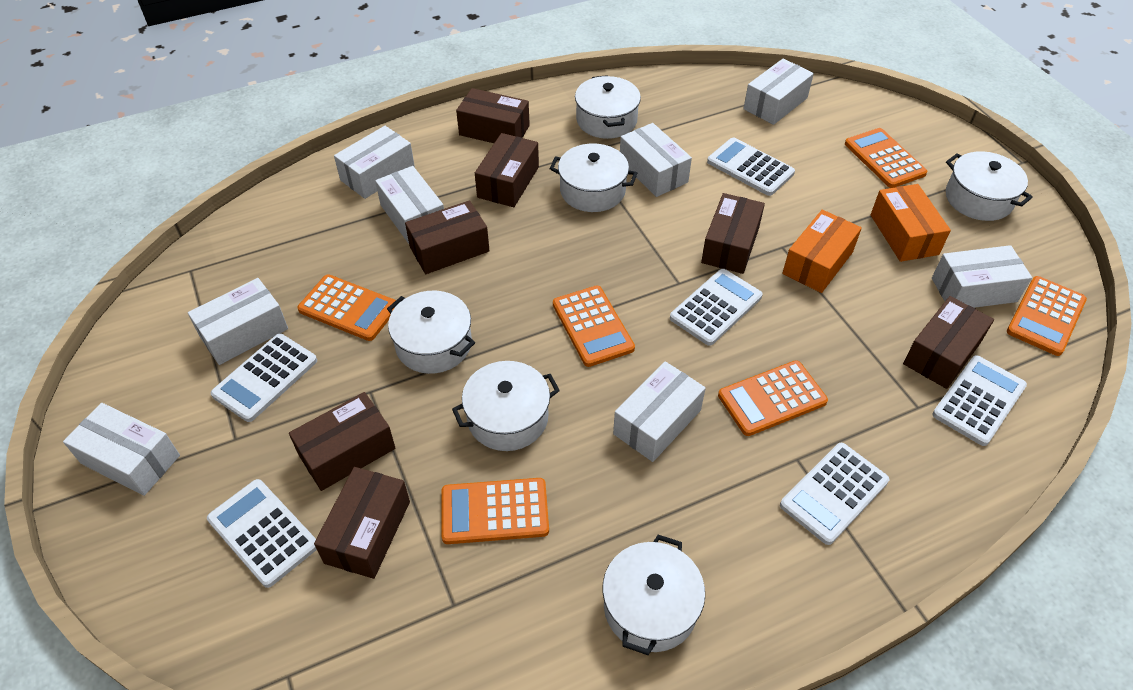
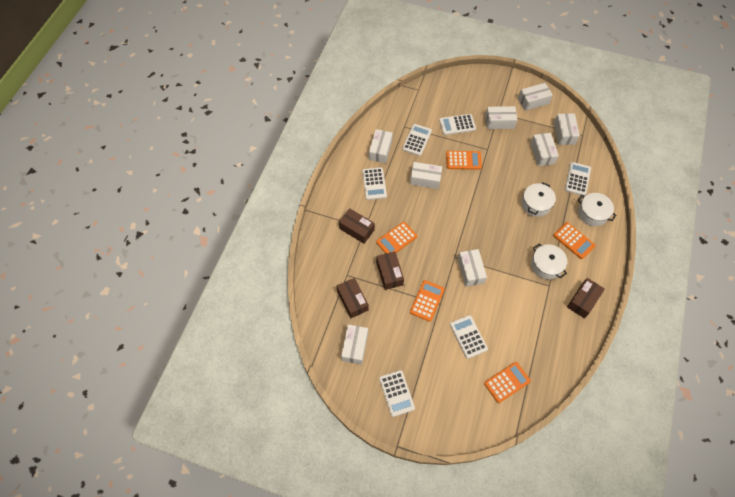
brown box: 7 -> 4
orange box: 2 -> 0
orange calculator: 6 -> 5
white pot: 6 -> 3

